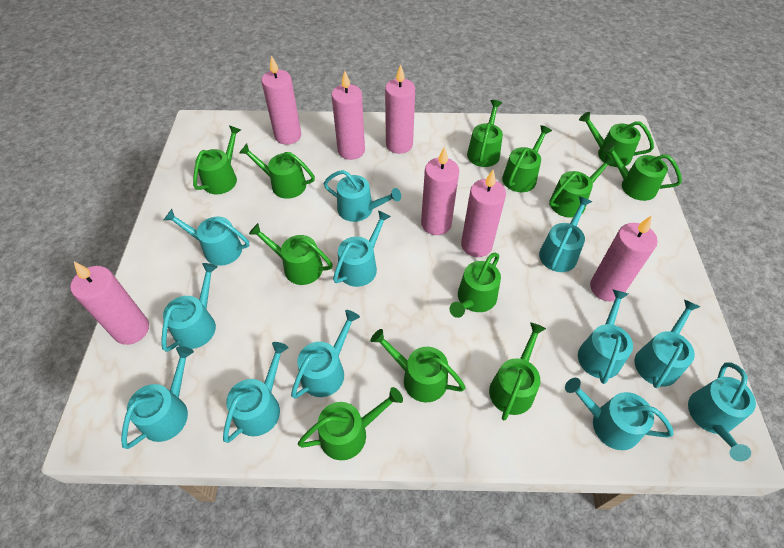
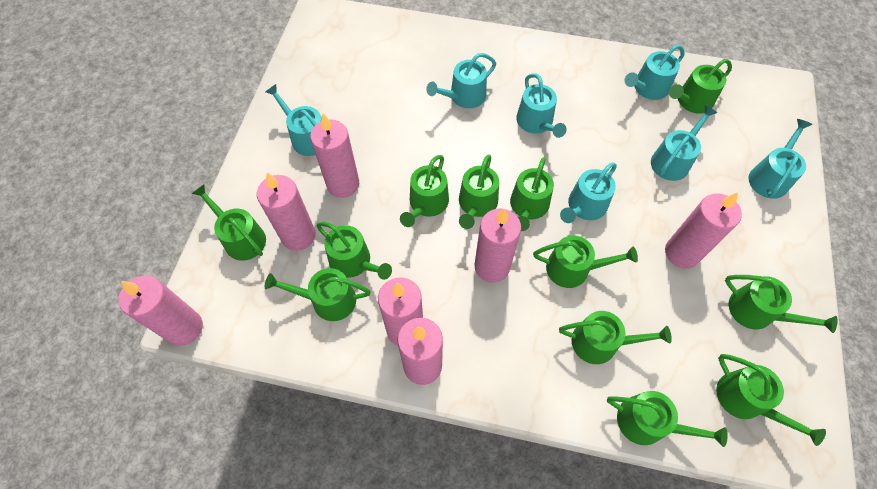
turquoise watering can: 12 -> 7

